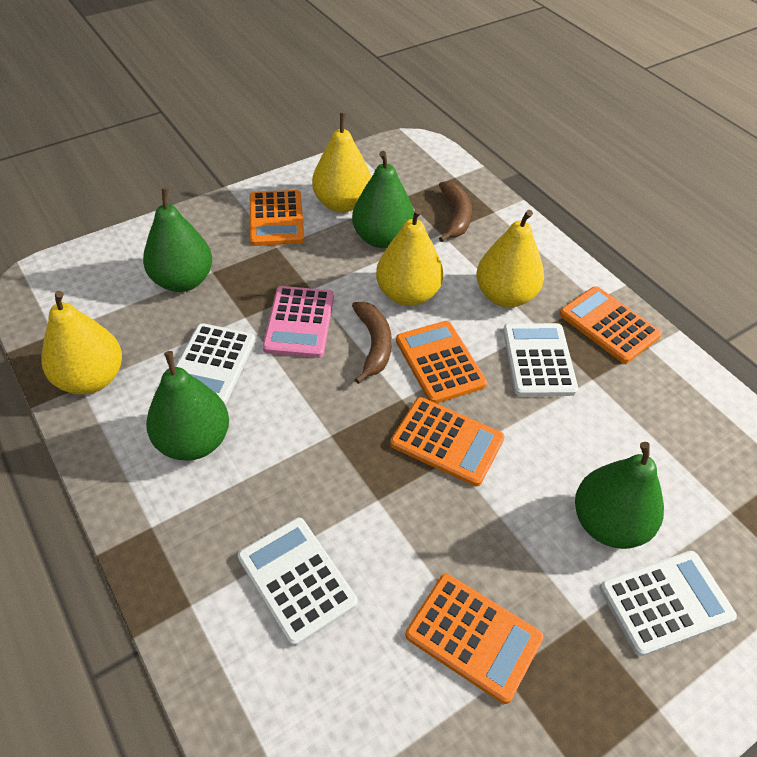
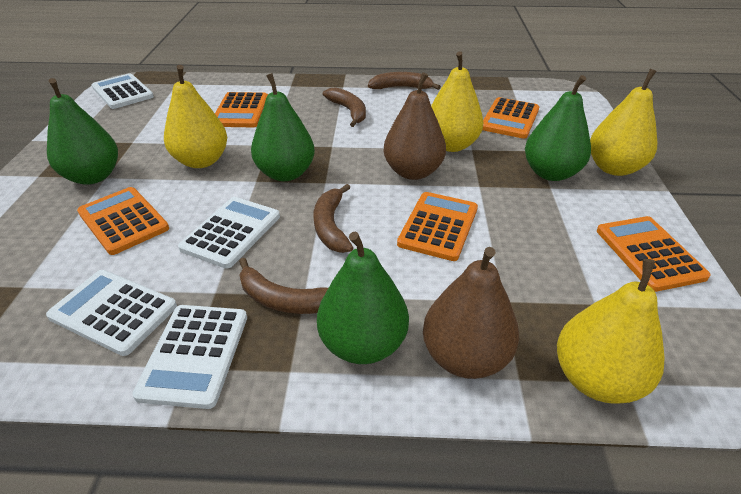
brown banana: 2 -> 4
brown pear: 0 -> 2
pink calculator: 1 -> 0

